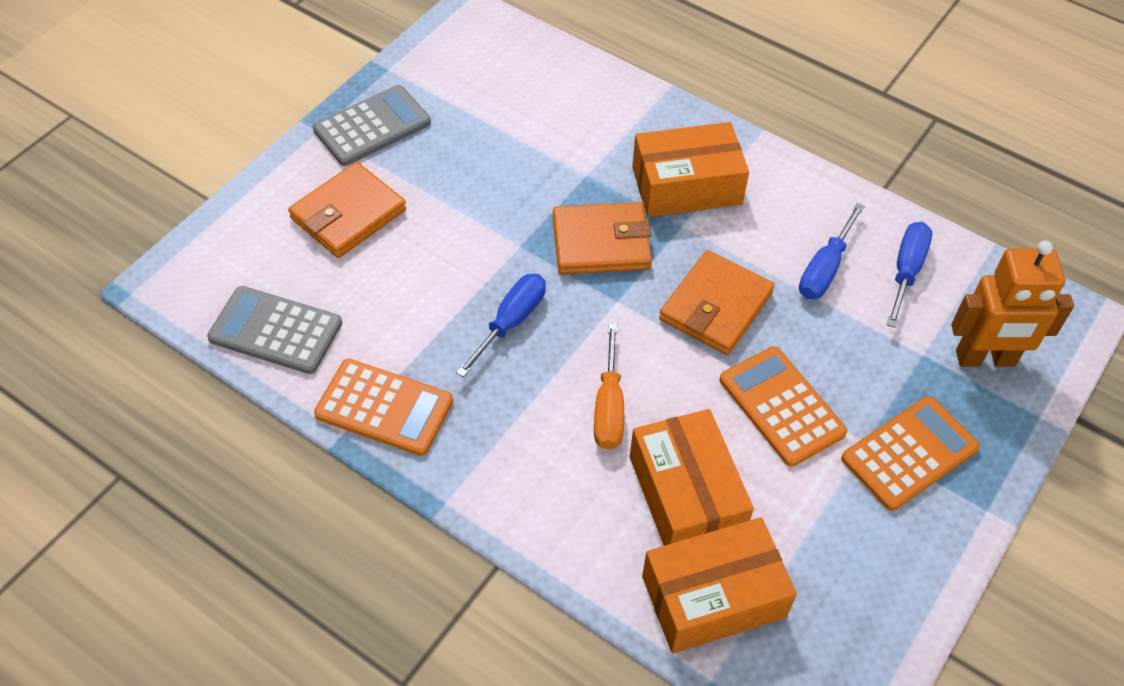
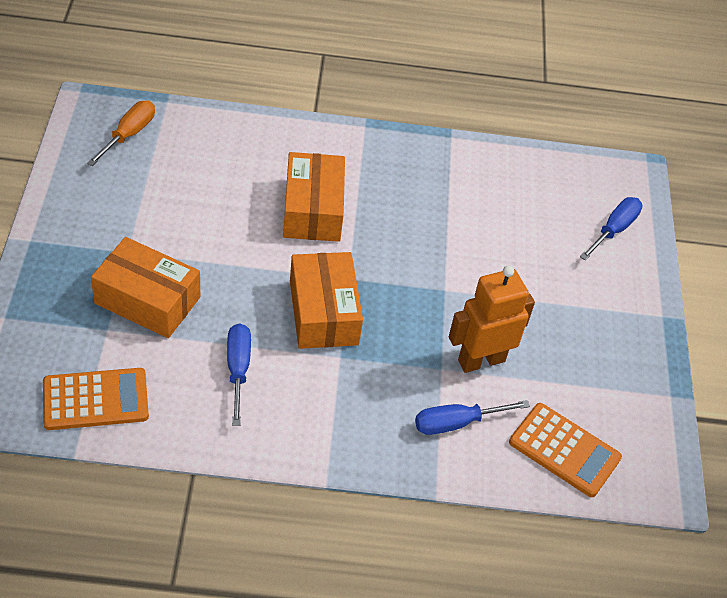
grey calculator: 2 -> 0
orange calculator: 3 -> 2
orange wallet: 3 -> 0

